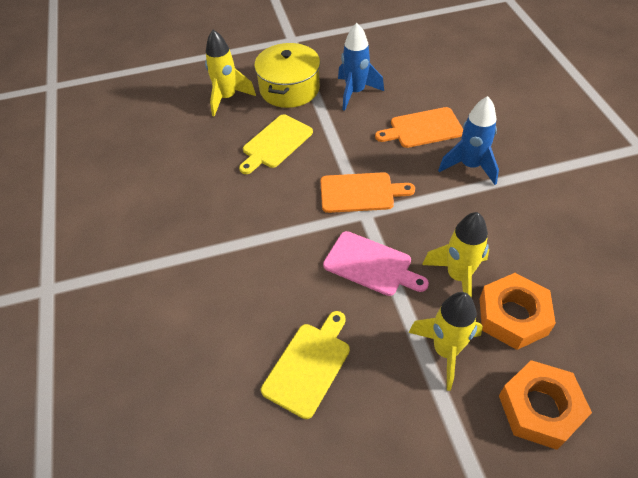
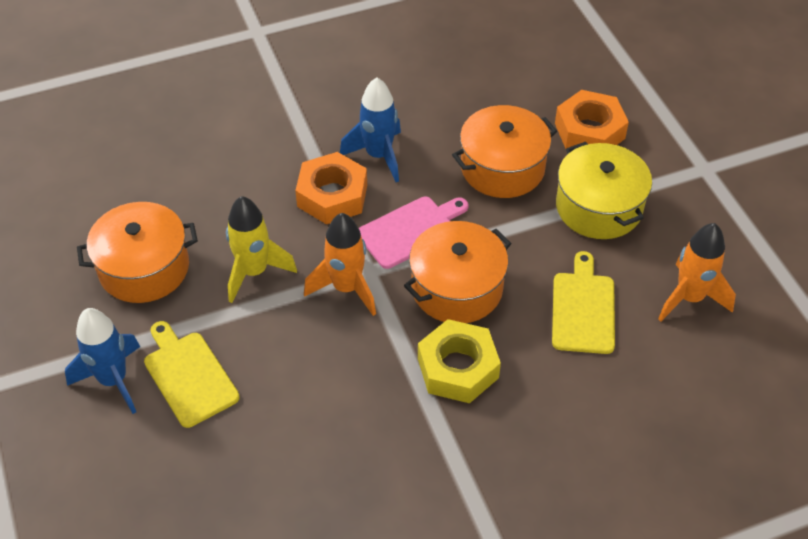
orange cutting board: 2 -> 0
orange pot: 0 -> 3
orange rocket: 0 -> 2
yellow nut: 0 -> 1
yellow rocket: 3 -> 1

